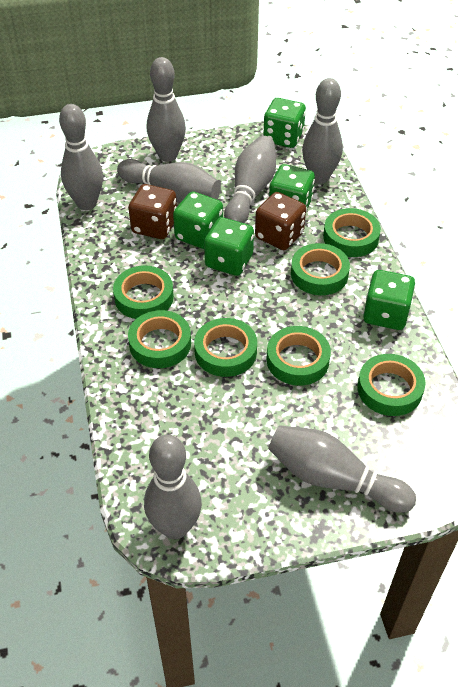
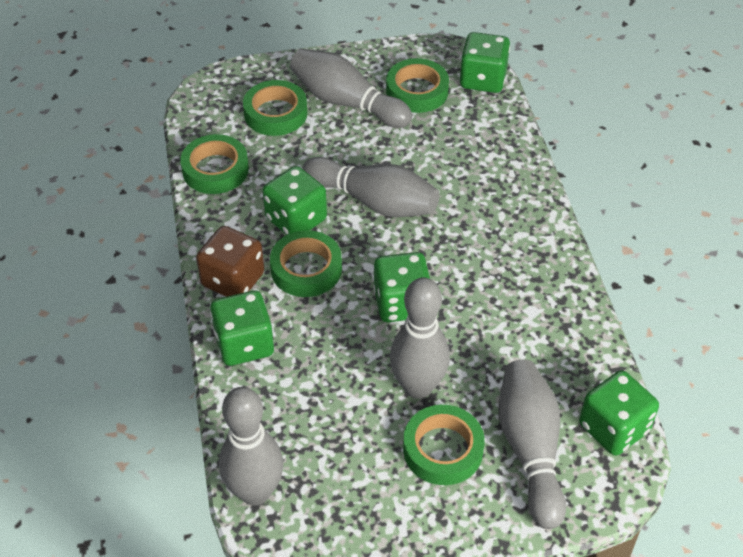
brown dice: 2 -> 1
green tape: 7 -> 5
grey bowling pin: 7 -> 5

